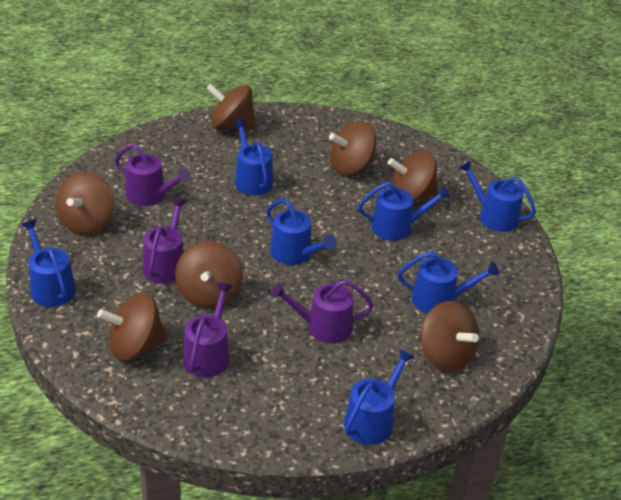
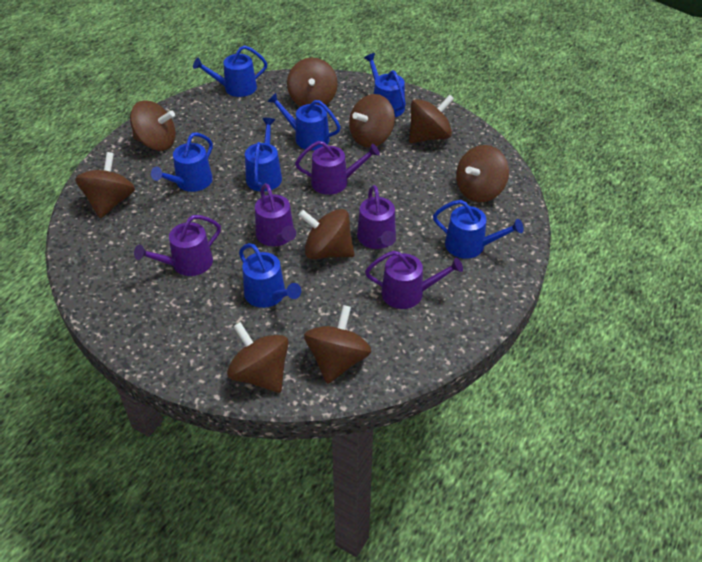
brown spinning top: 7 -> 9
purple watering can: 4 -> 5

